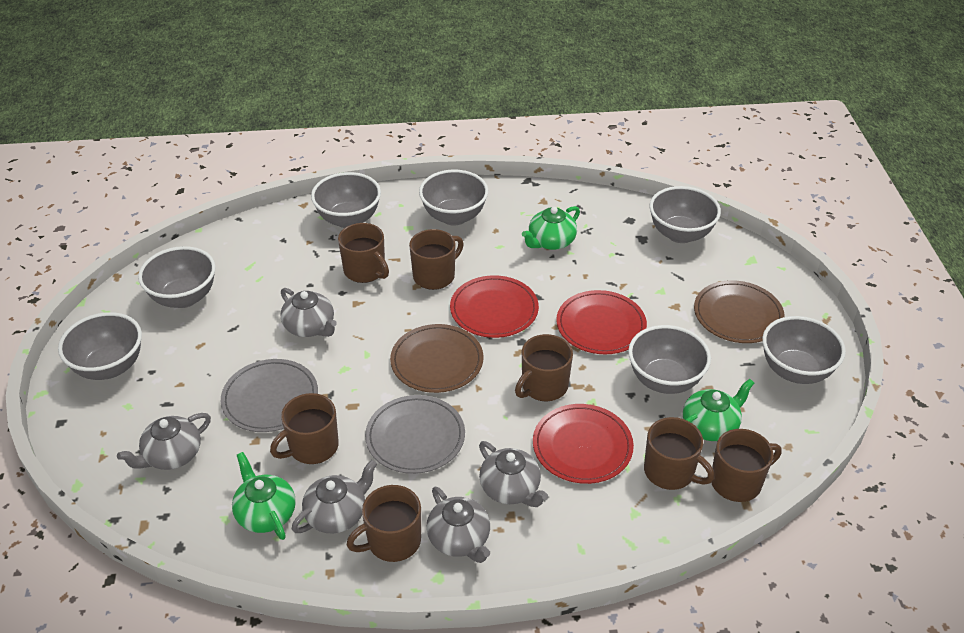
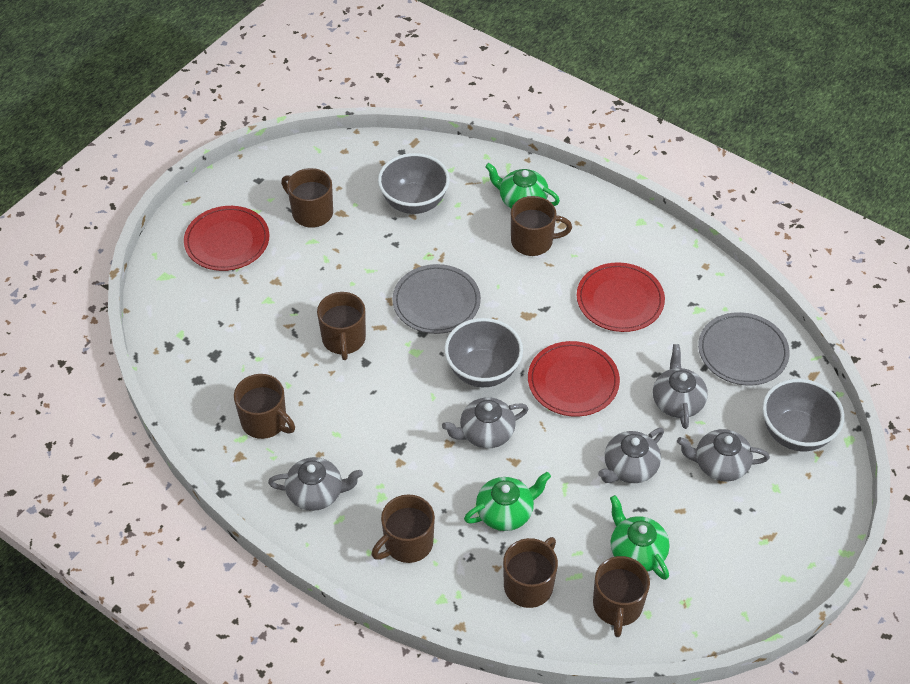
brown plate: 2 -> 0
grey bowl: 7 -> 3

